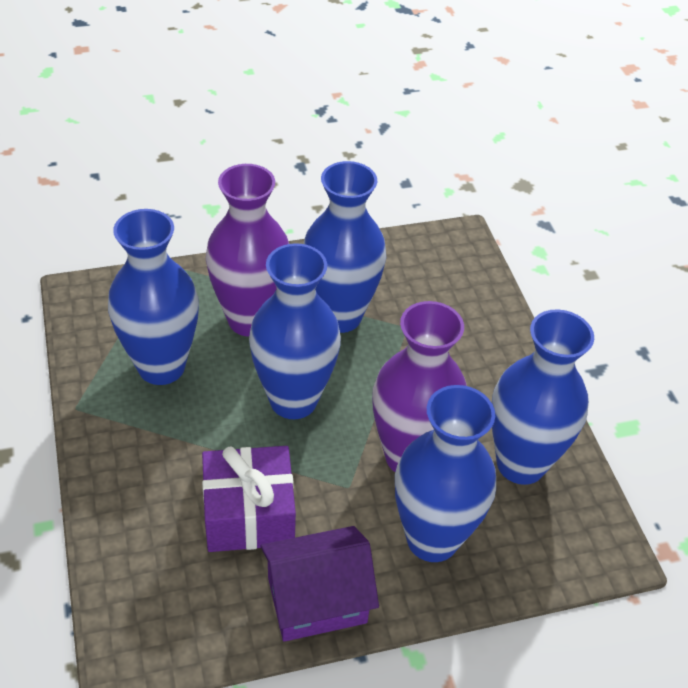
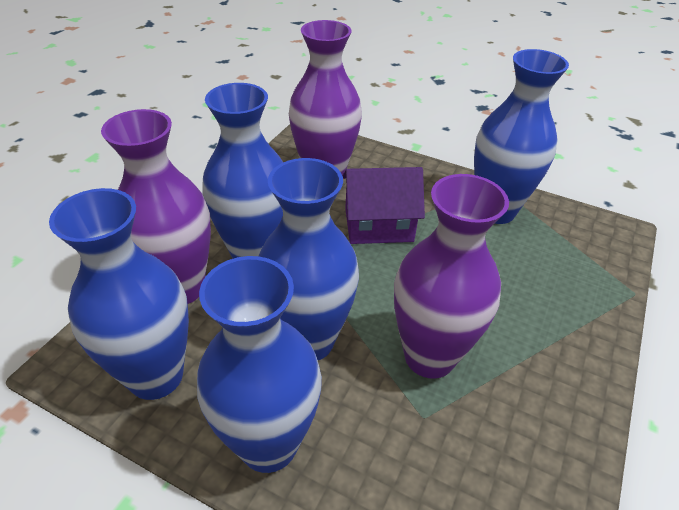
purple gift: 1 -> 0
purple vase: 2 -> 3

